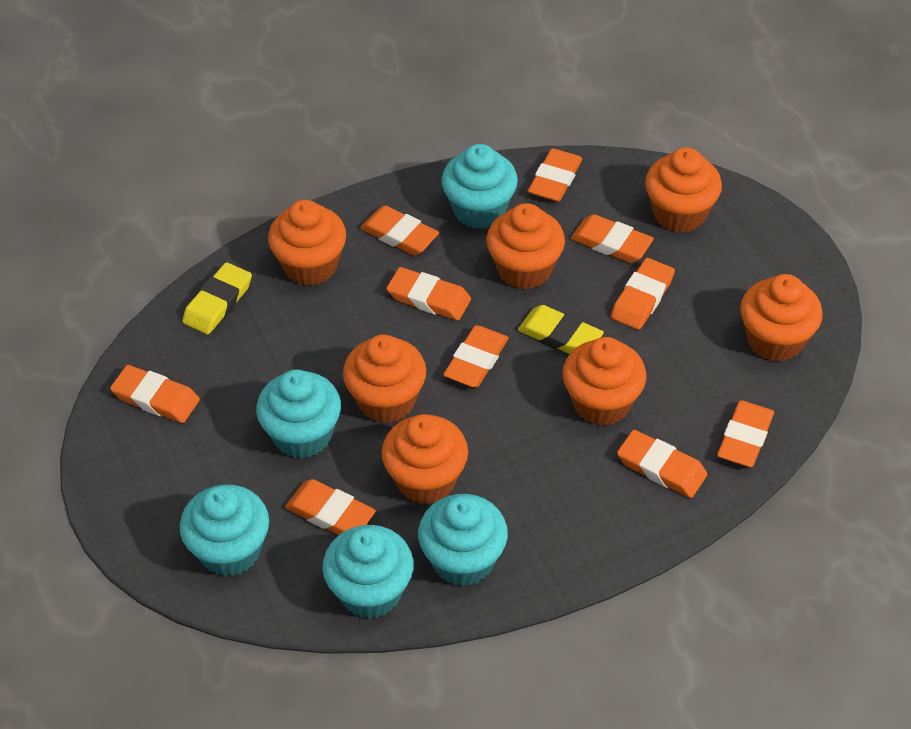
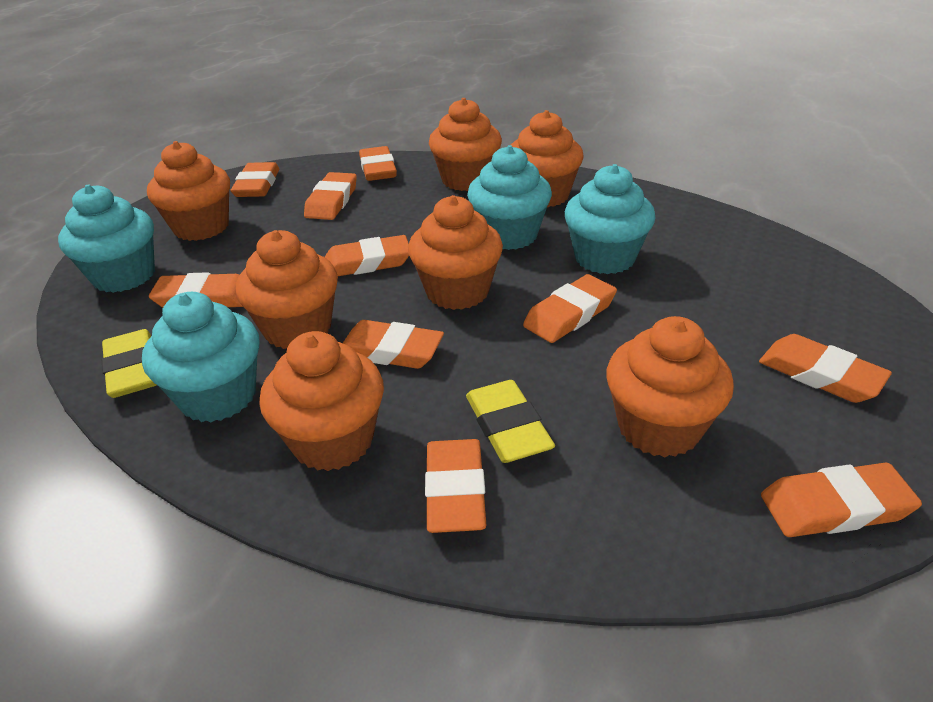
turquoise cupcake: 5 -> 4

